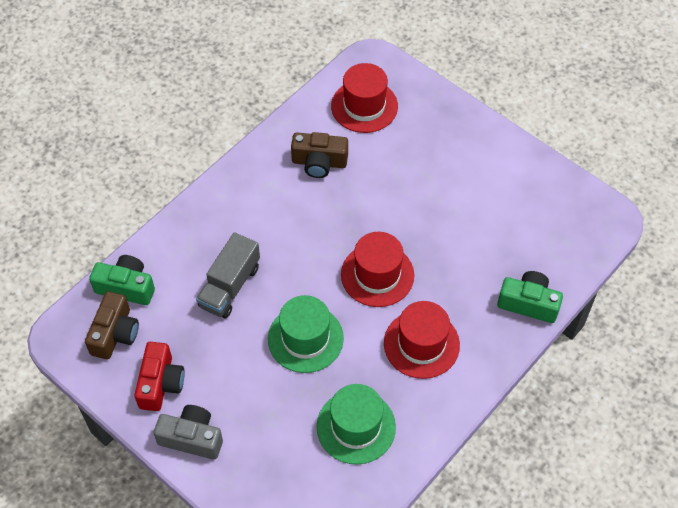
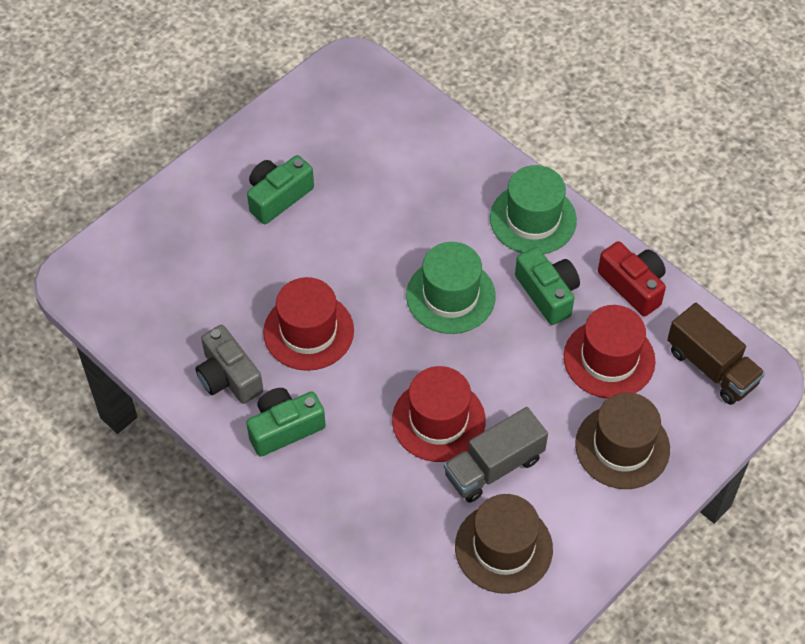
brown camera: 2 -> 0
brown hat: 0 -> 2
brown truck: 0 -> 1
green camera: 2 -> 3

